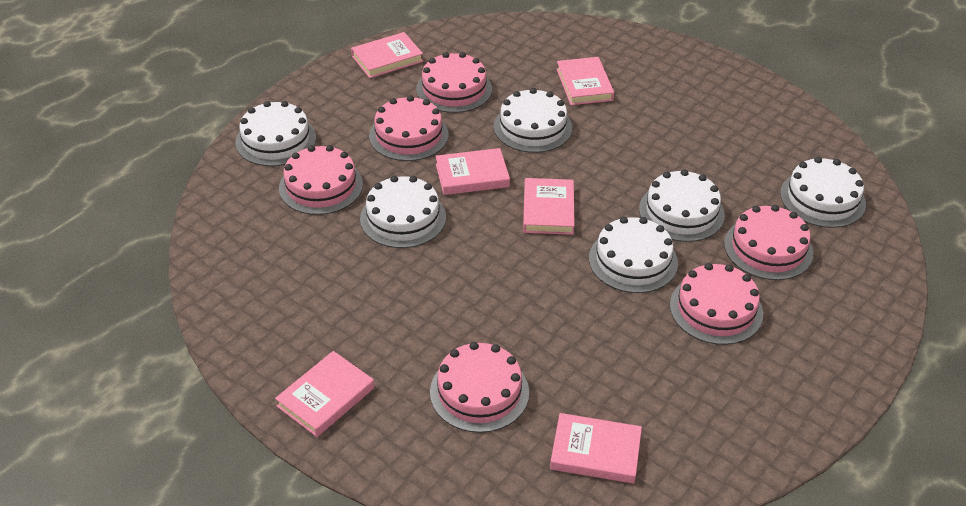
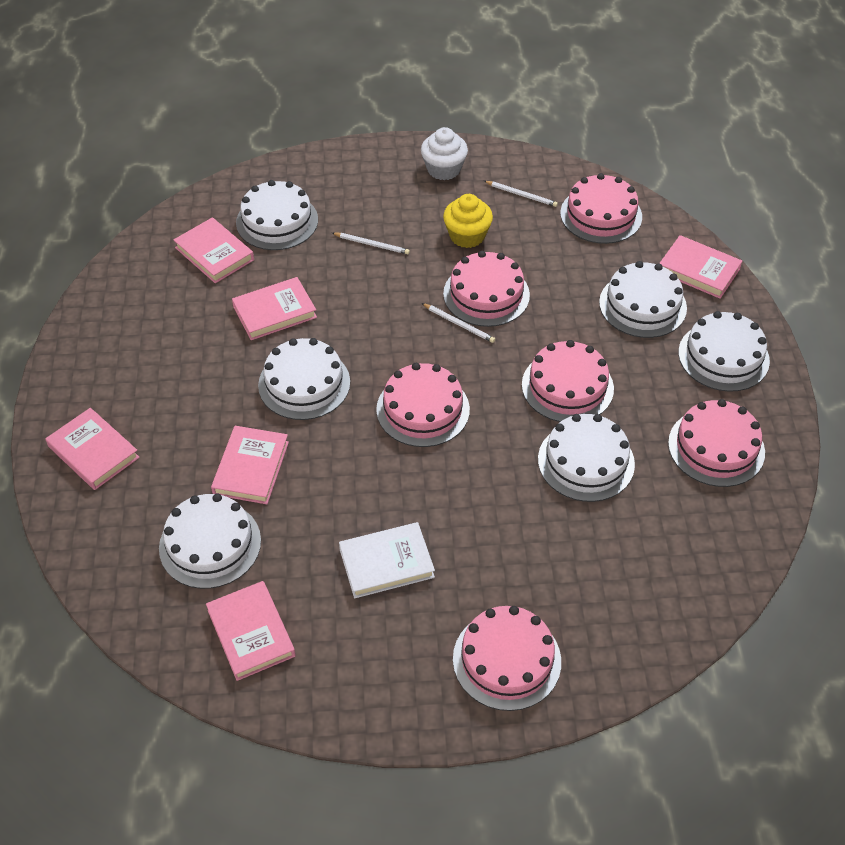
white book: 0 -> 1
white cupcake: 0 -> 1
white pencil: 0 -> 3
yellow cupcake: 0 -> 1

